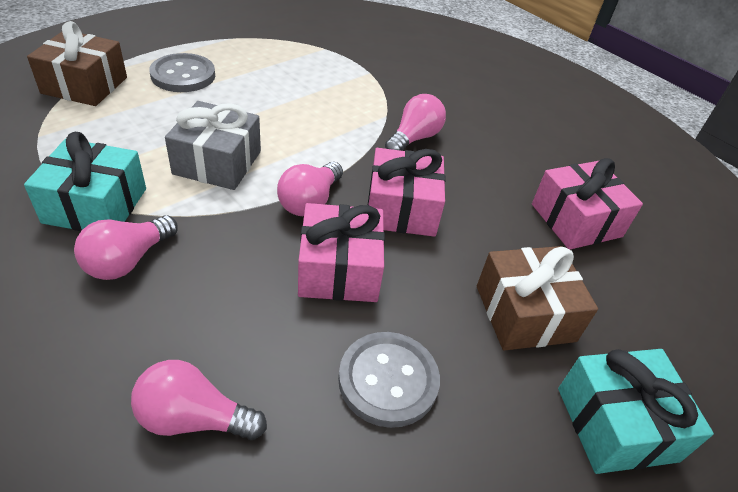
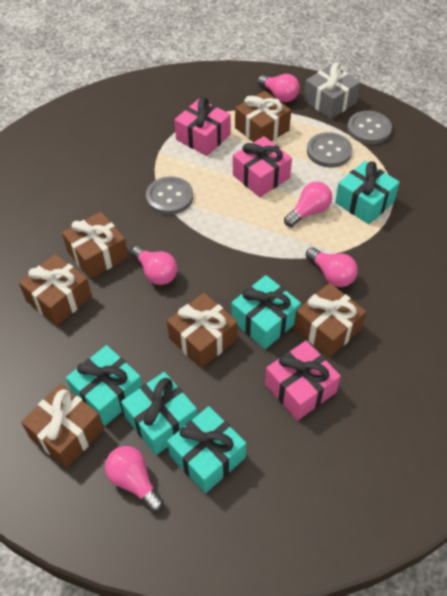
brown gift: 2 -> 6
grey button: 2 -> 3
pink light bulb: 4 -> 5
turquoise gift: 2 -> 5

